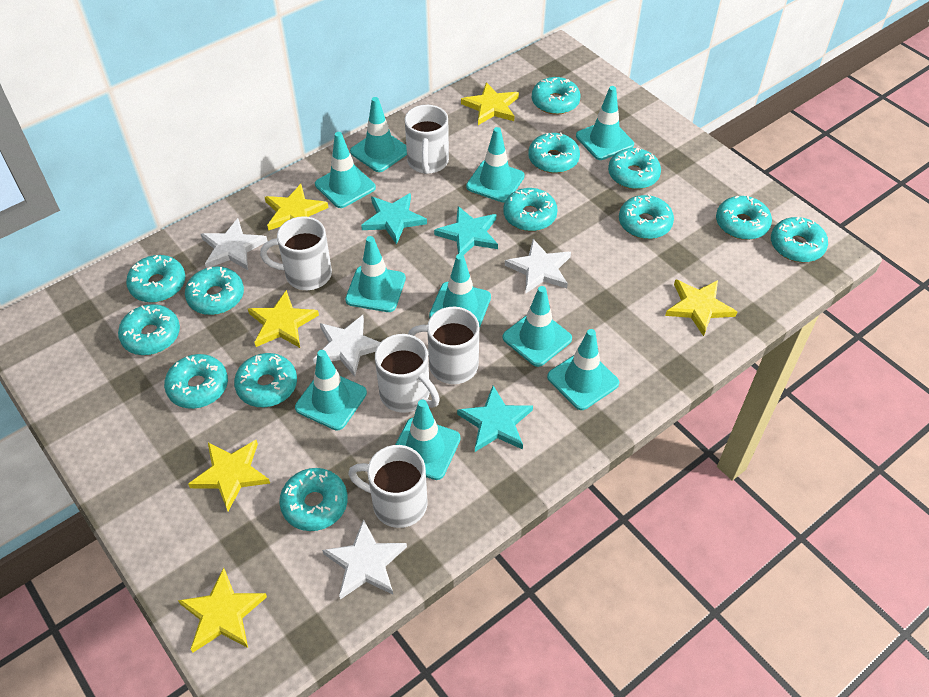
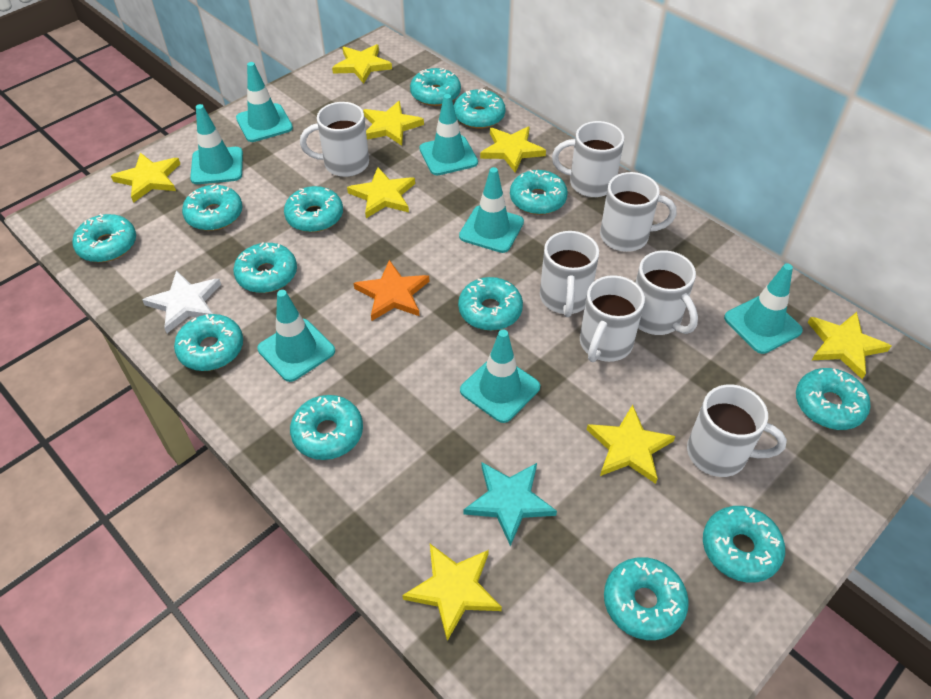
orange star: 0 -> 1
turquoise star: 3 -> 1
turquoise traffic cone: 10 -> 7
white mug: 5 -> 7
white star: 4 -> 1
yellow star: 6 -> 8

